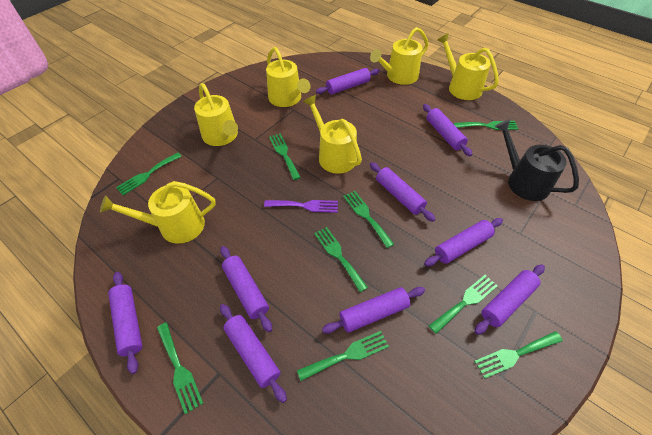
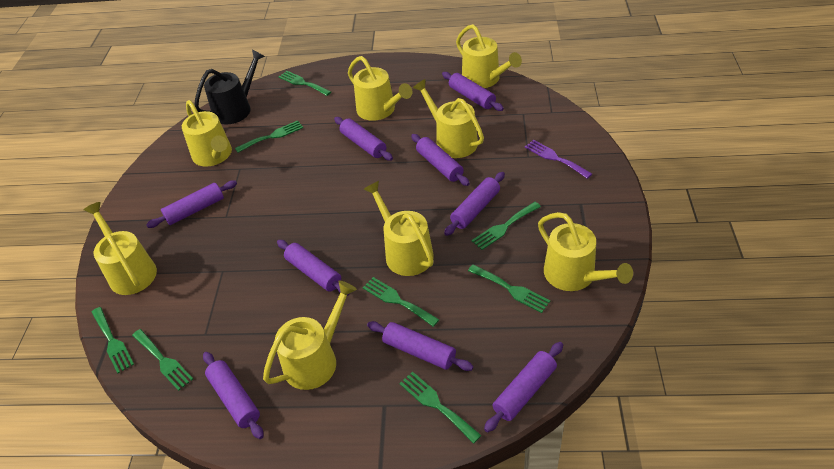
green fork: 9 -> 8
yellow watering can: 6 -> 8

